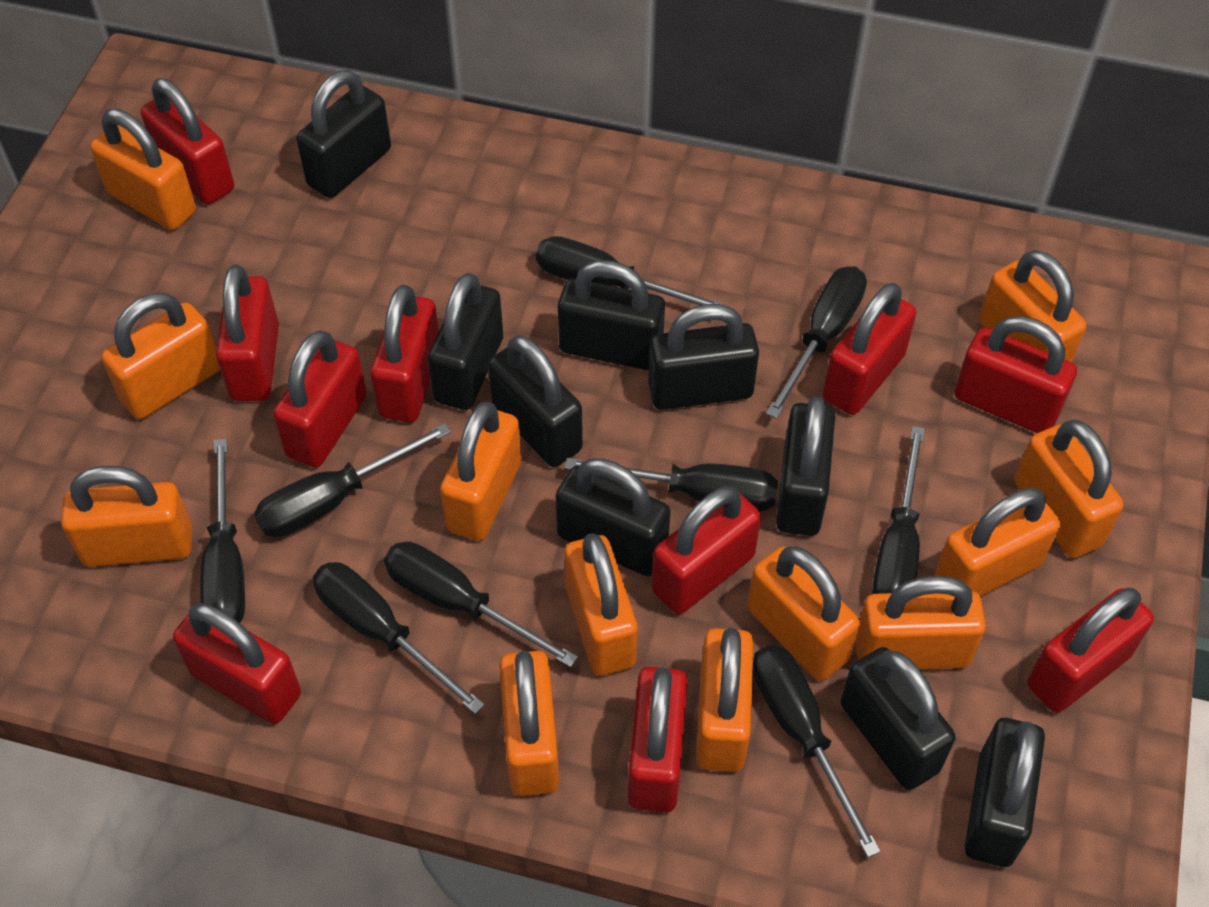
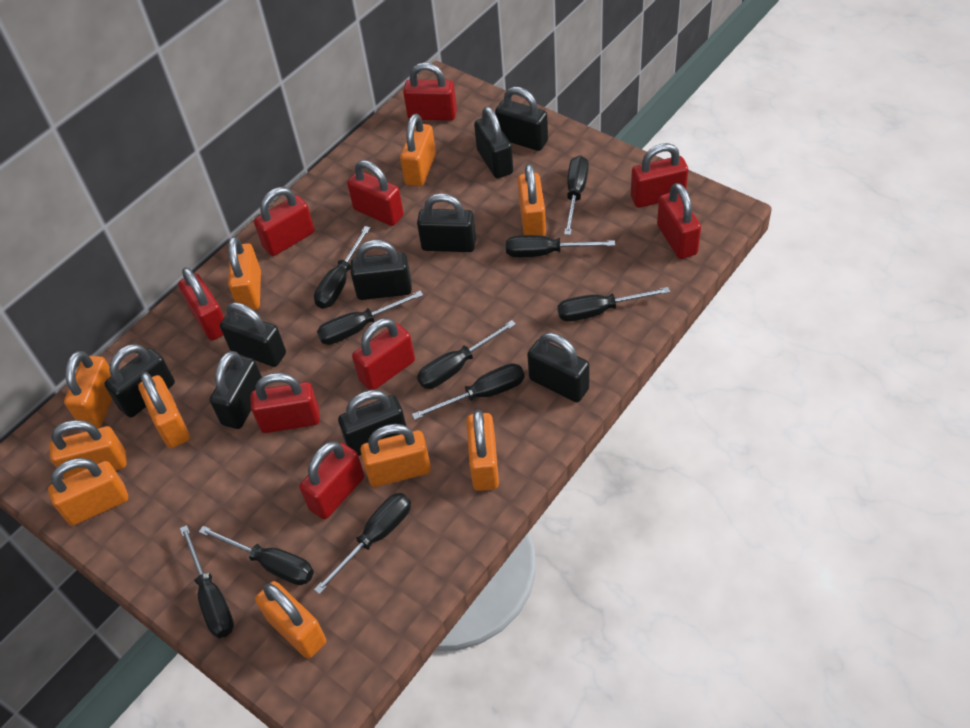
black screwdriver: 9 -> 10
orange padlock: 12 -> 10
red padlock: 10 -> 9

